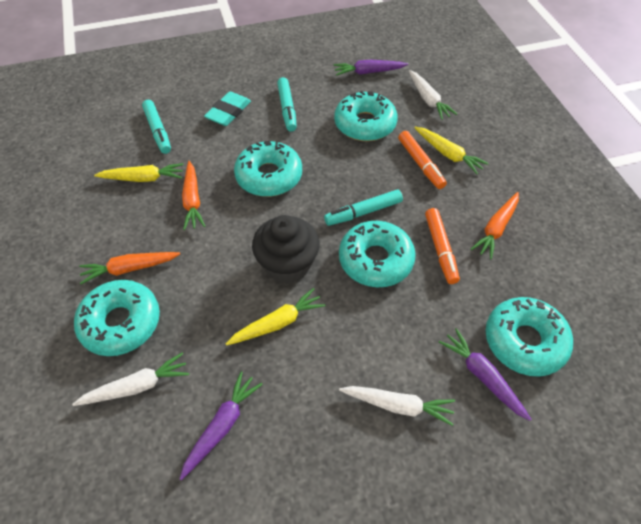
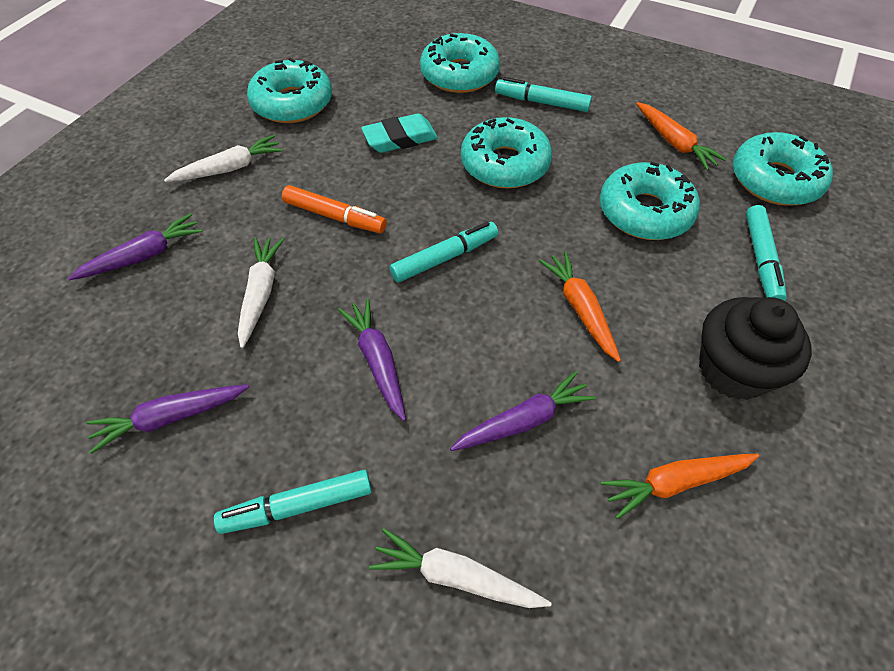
orange marker: 2 -> 1
purple carrot: 3 -> 4
turquoise marker: 3 -> 4
yellow carrot: 3 -> 0

